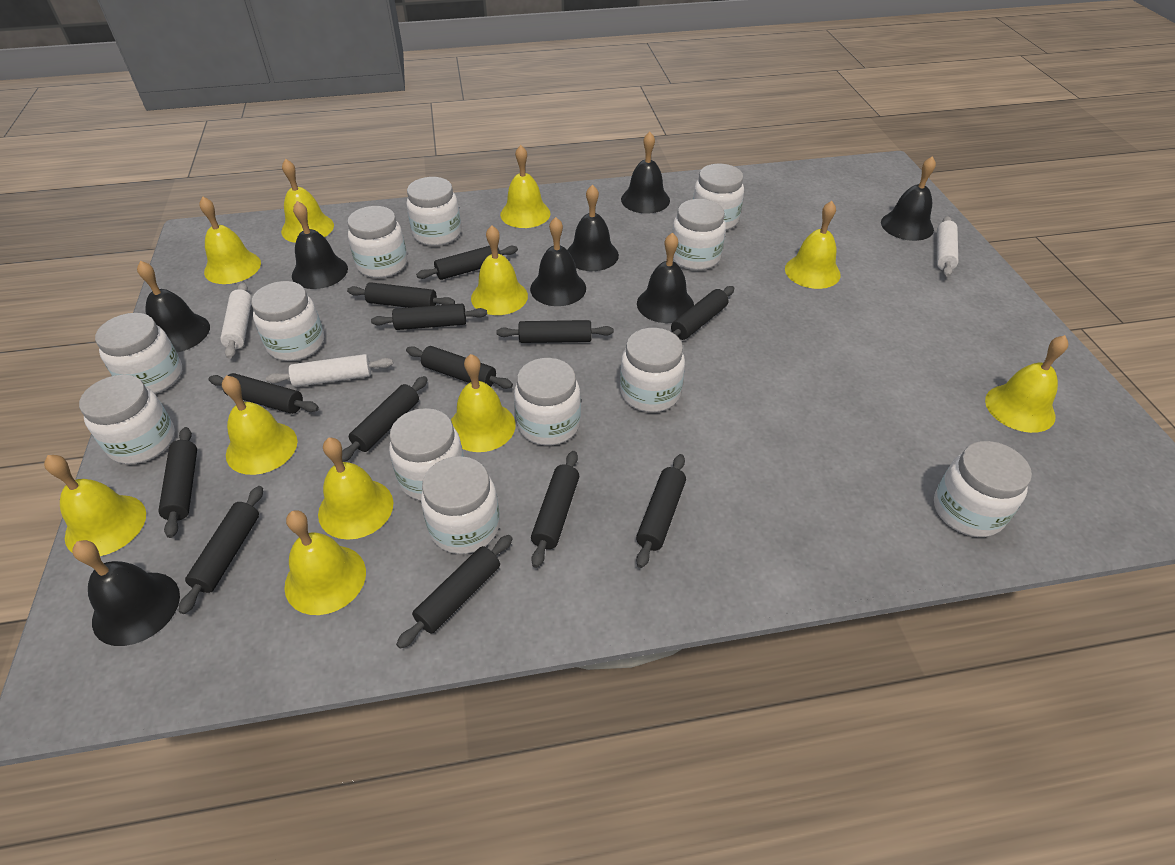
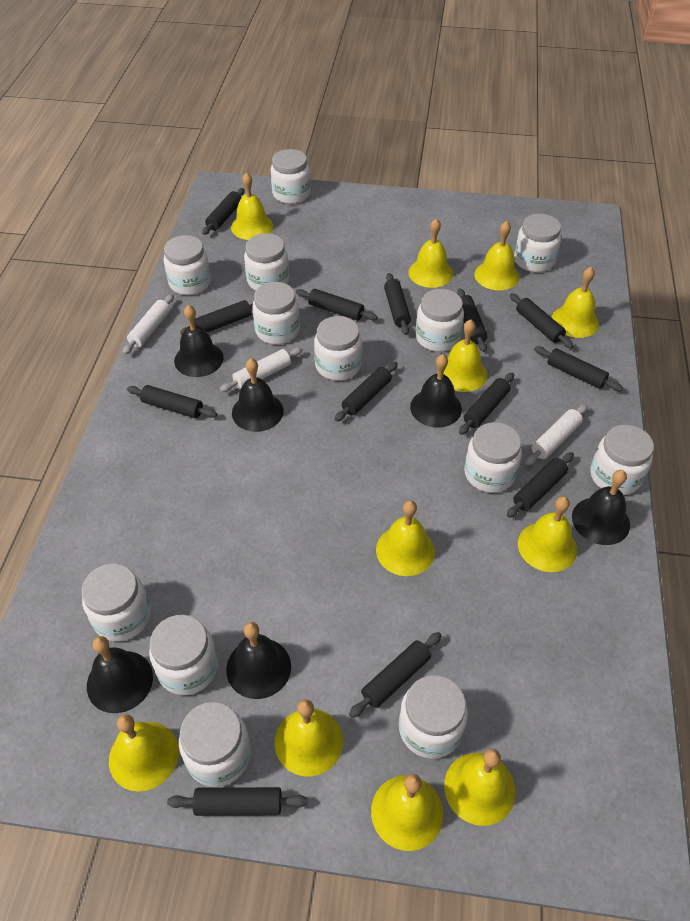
black bell: 8 -> 6
white jar: 12 -> 13

